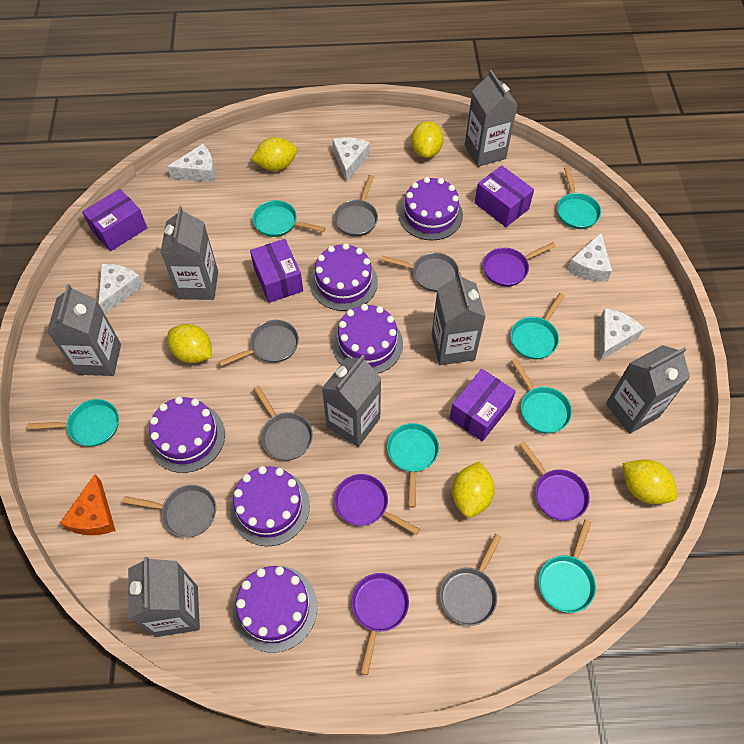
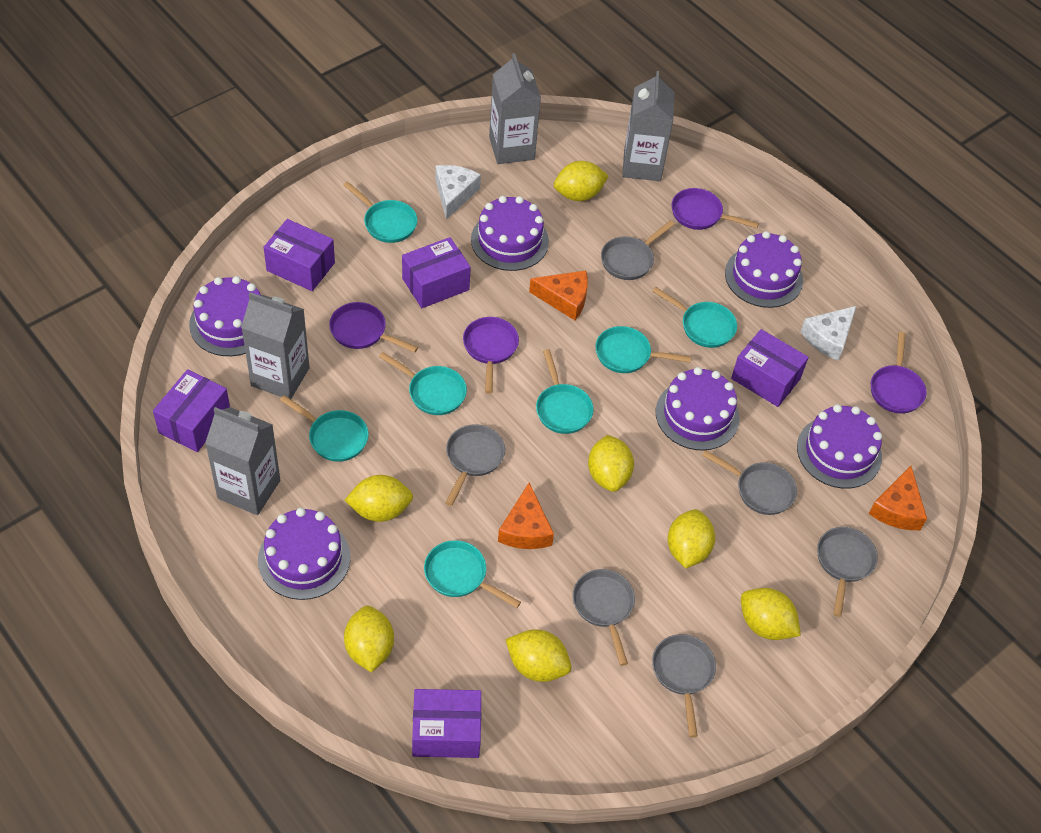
grey carton: 7 -> 4
orange cheese: 1 -> 3
purple box: 4 -> 5
white cheese: 5 -> 2
yellow lemon: 5 -> 7

